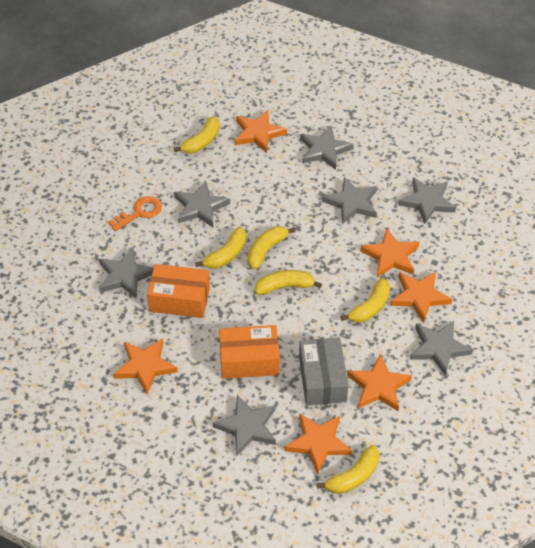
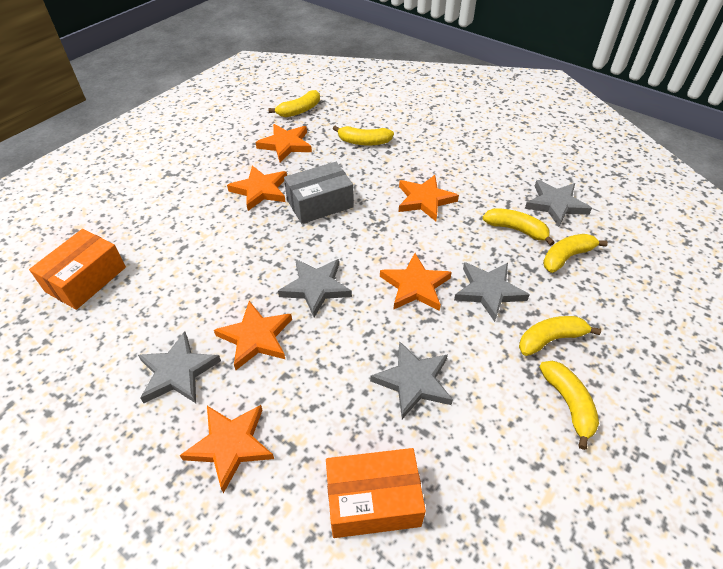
grey star: 7 -> 5
orange key: 1 -> 0

